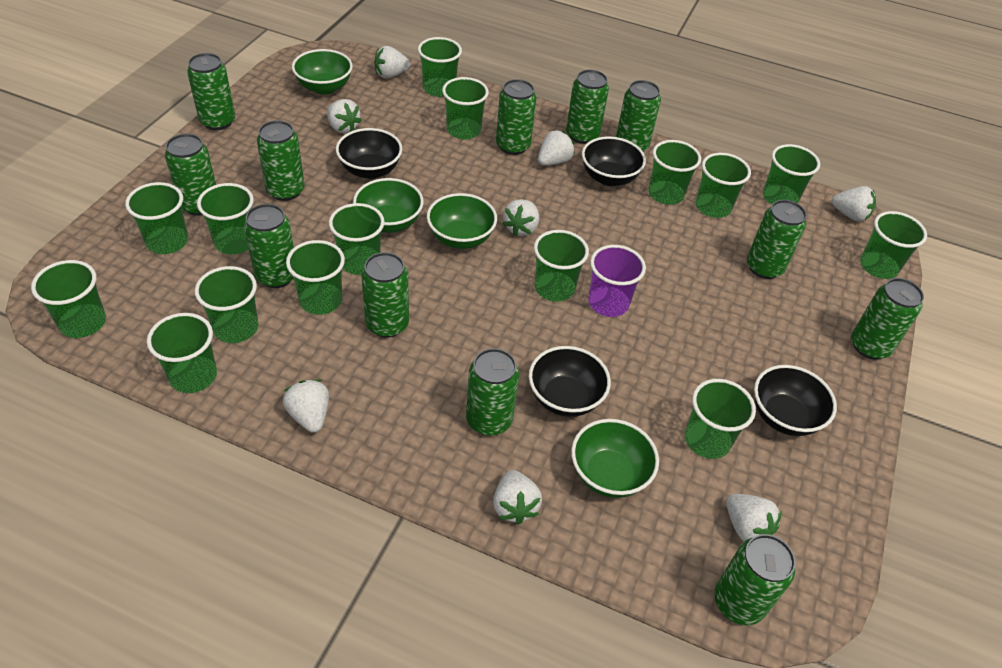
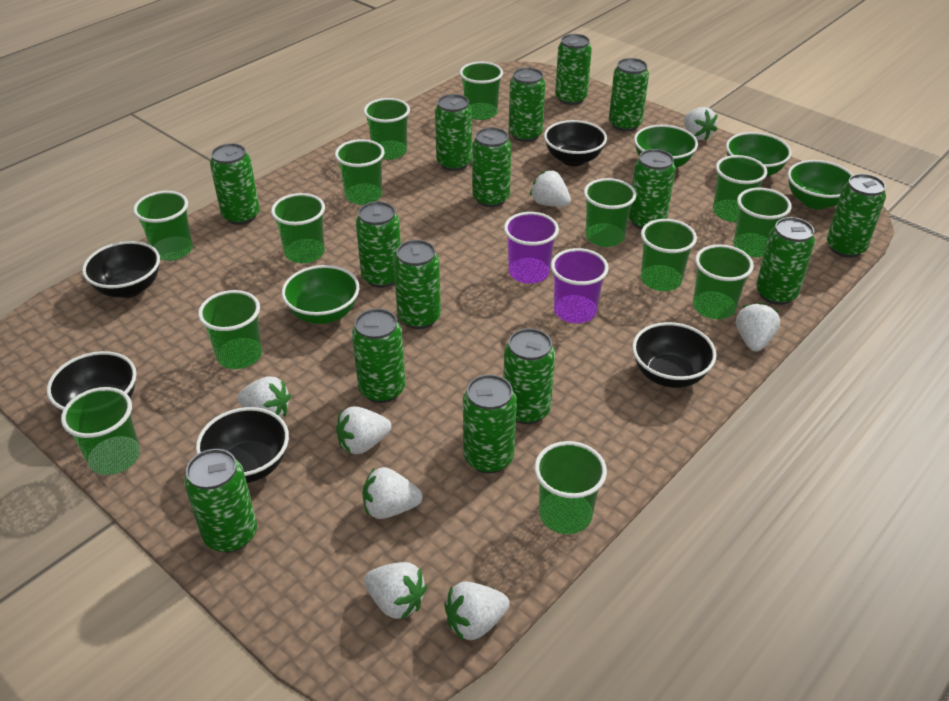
black bowl: 4 -> 5
green can: 12 -> 15
green cup: 15 -> 13
purple cup: 1 -> 2

